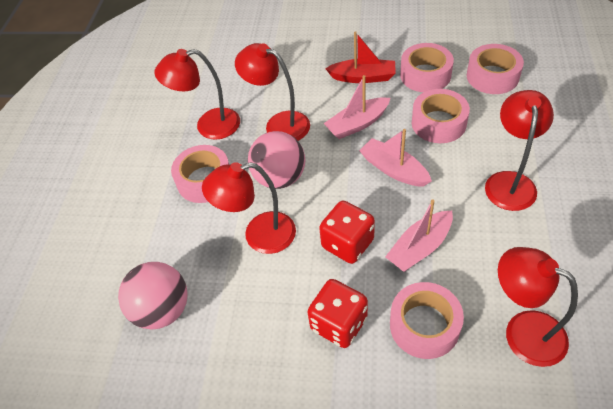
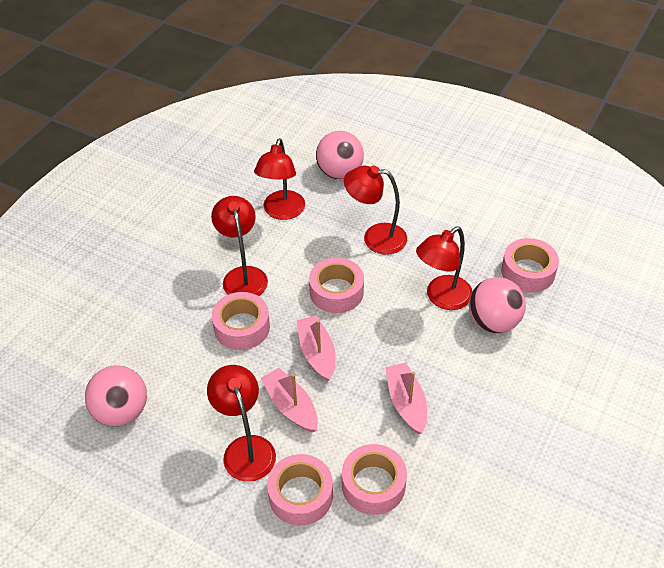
pink ball: 2 -> 3
red boat: 1 -> 0
red dice: 2 -> 0

